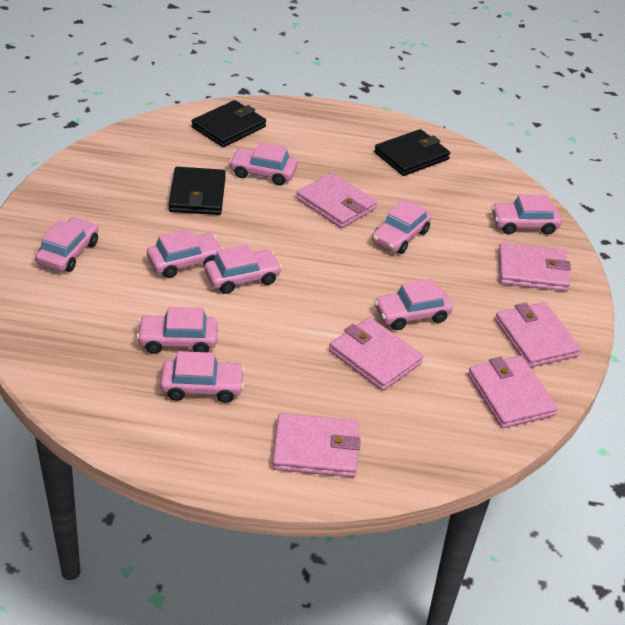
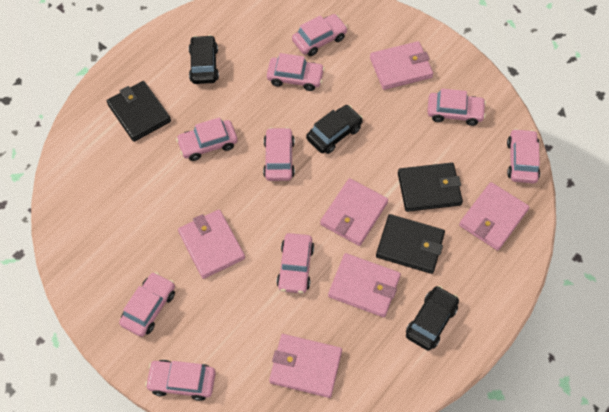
black car: 0 -> 3

